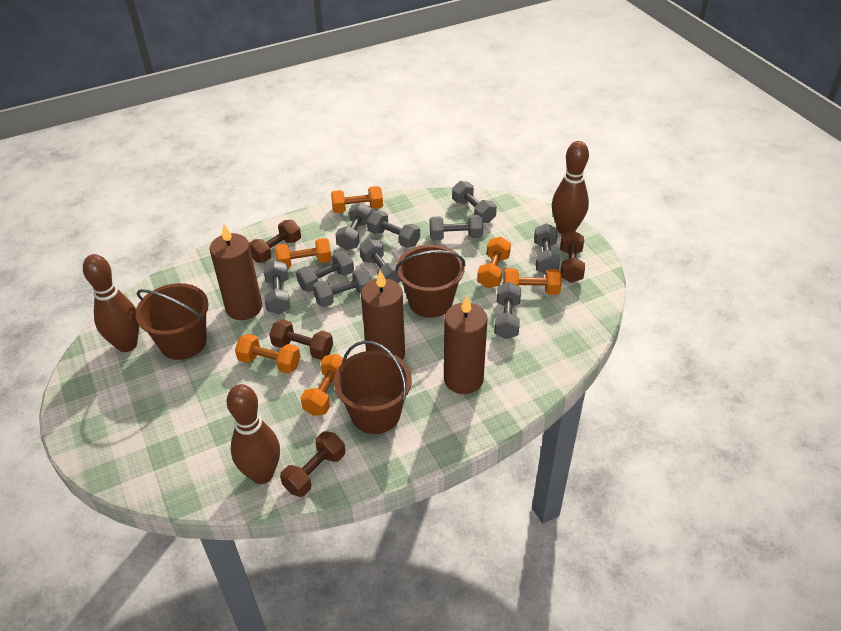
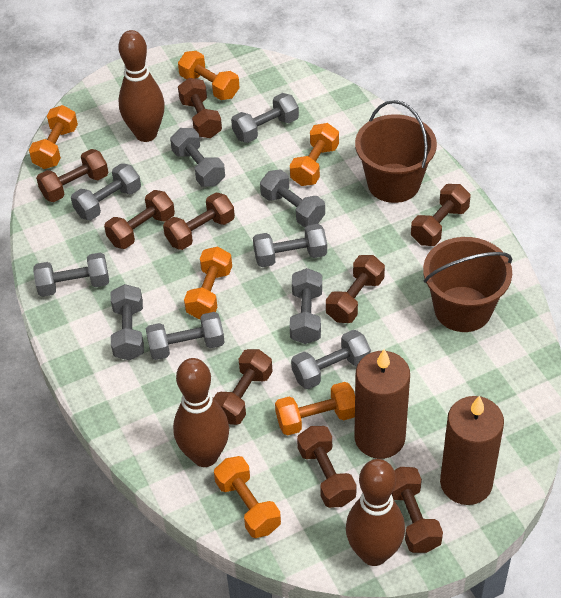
brown bucket: 3 -> 2
brown candle: 3 -> 2
brown dumbbell: 4 -> 9

